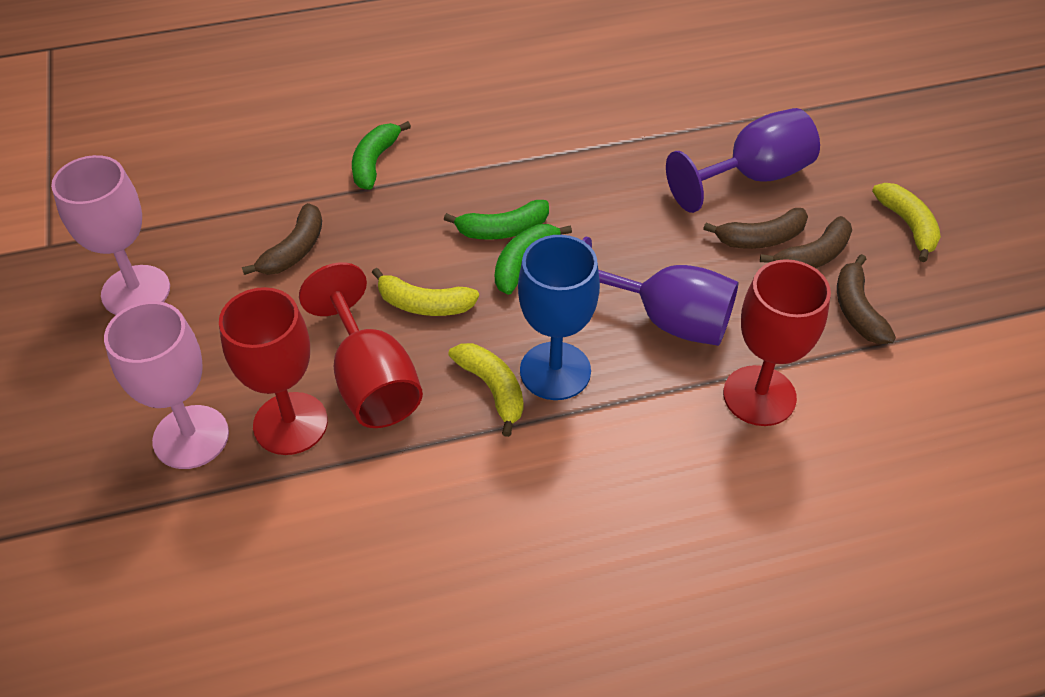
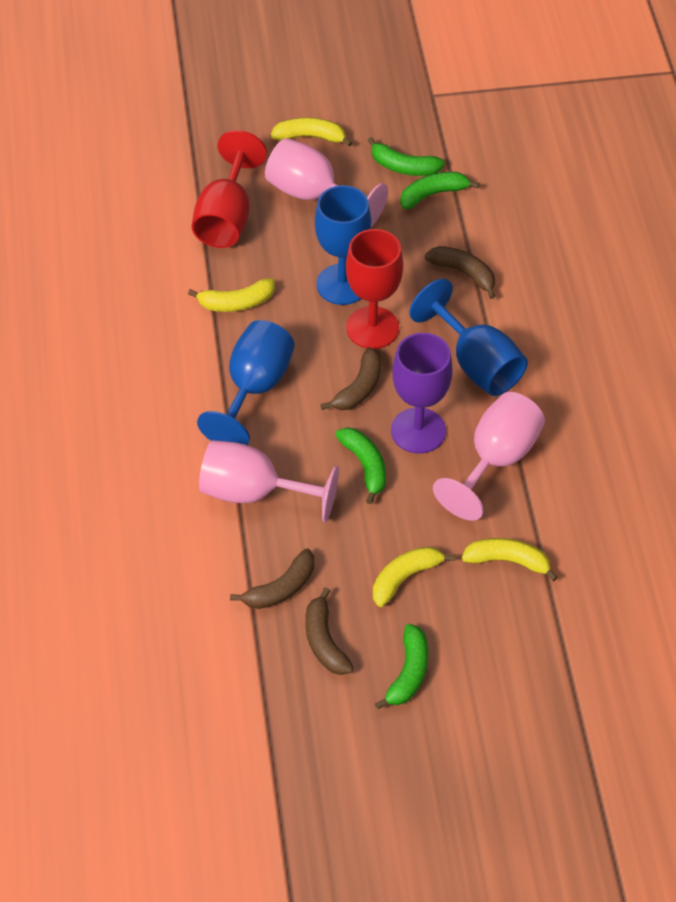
blue goblet: 1 -> 3
green banana: 3 -> 4
pink goblet: 2 -> 3
purple goblet: 2 -> 1
red goblet: 3 -> 2
yellow banana: 3 -> 4

